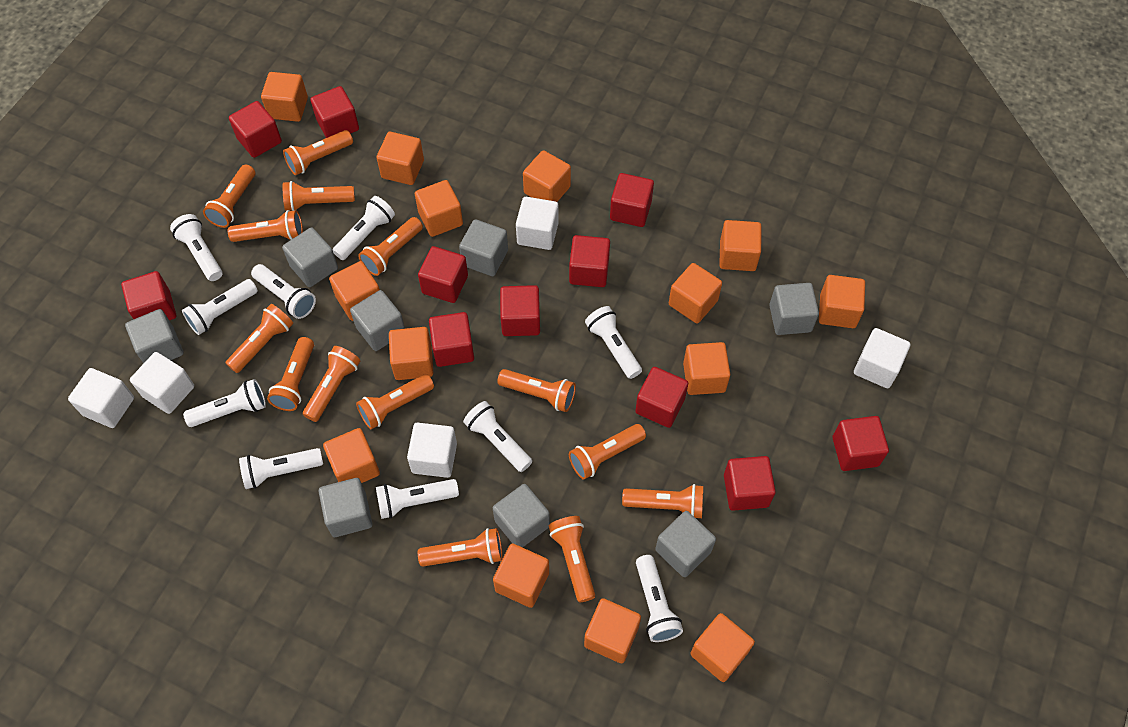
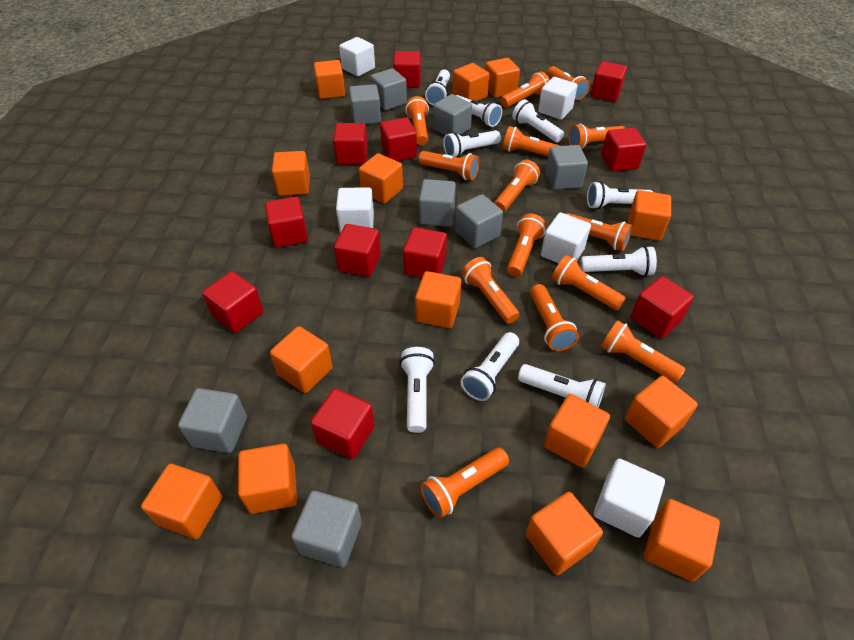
white flashlight: 10 -> 9

